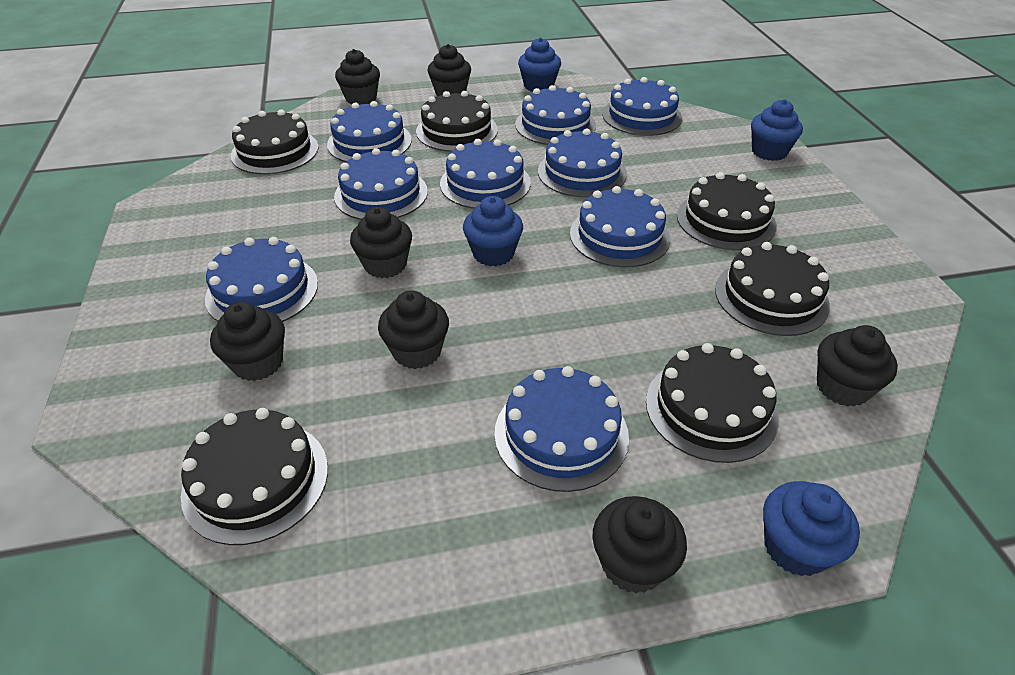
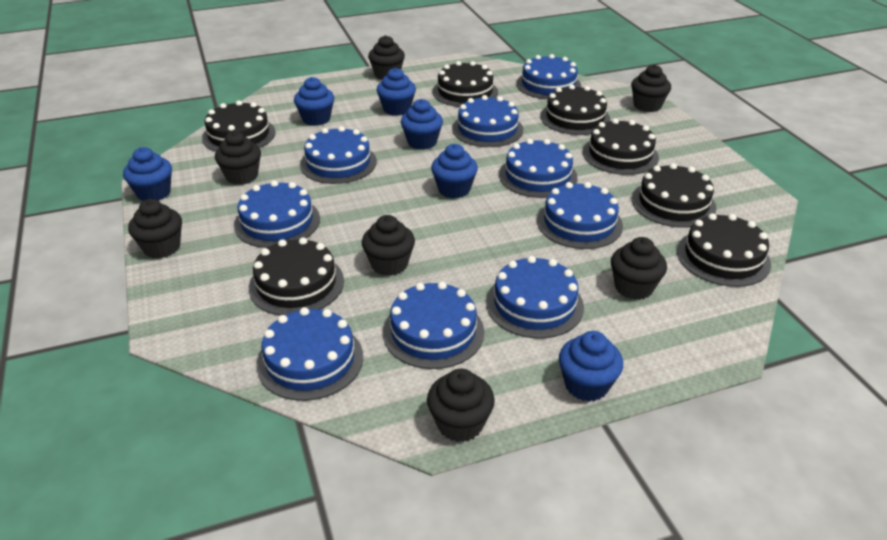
black cake: 6 -> 7
blue cupcake: 4 -> 6

